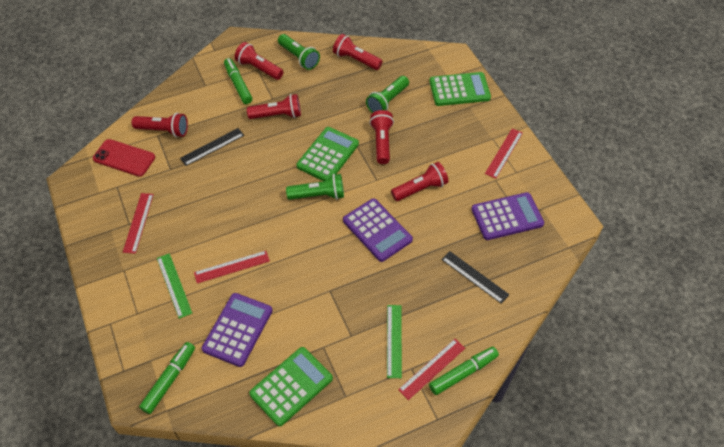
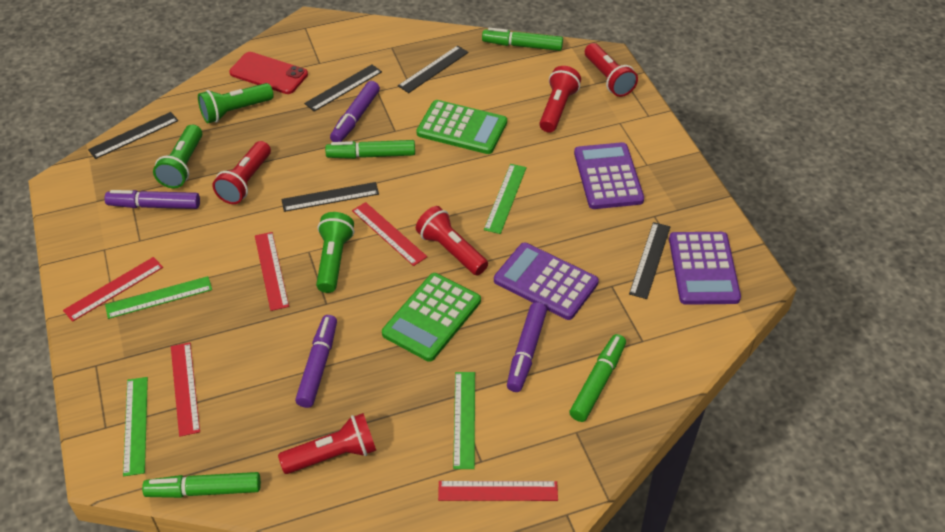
black ruler: 2 -> 5
green calculator: 3 -> 2
green marker: 3 -> 4
green ruler: 2 -> 4
purple marker: 0 -> 4
red flashlight: 6 -> 5
red ruler: 4 -> 5

